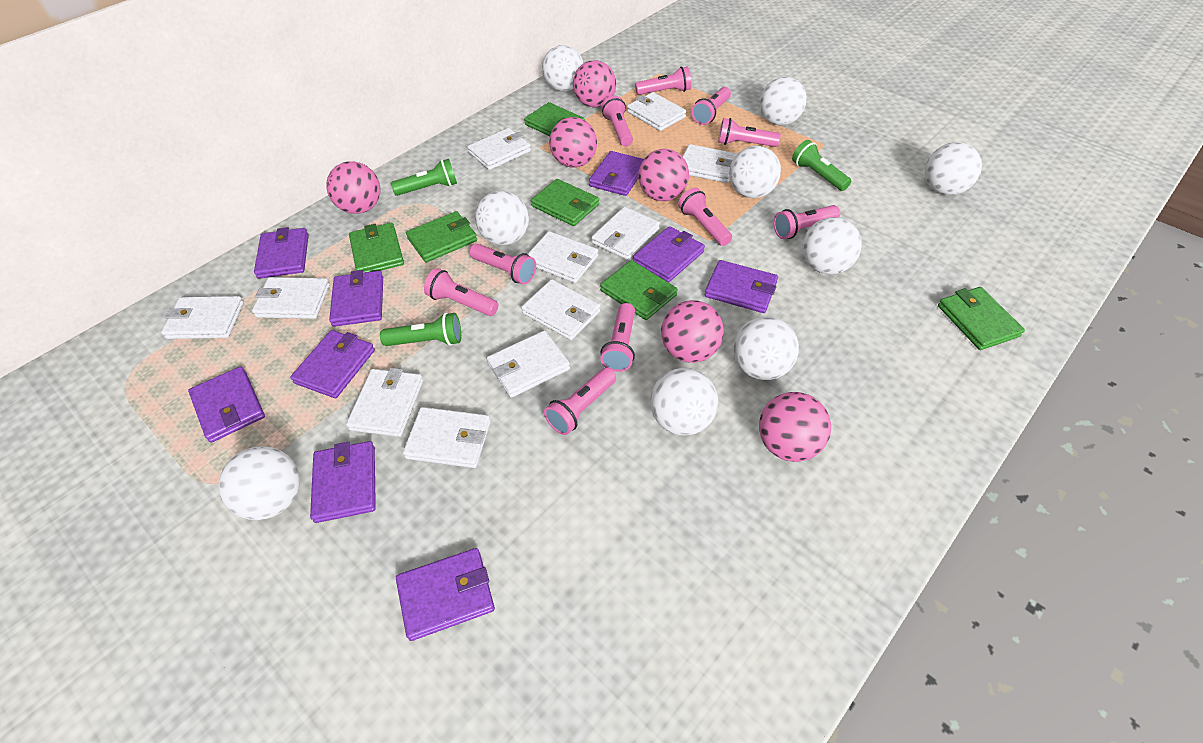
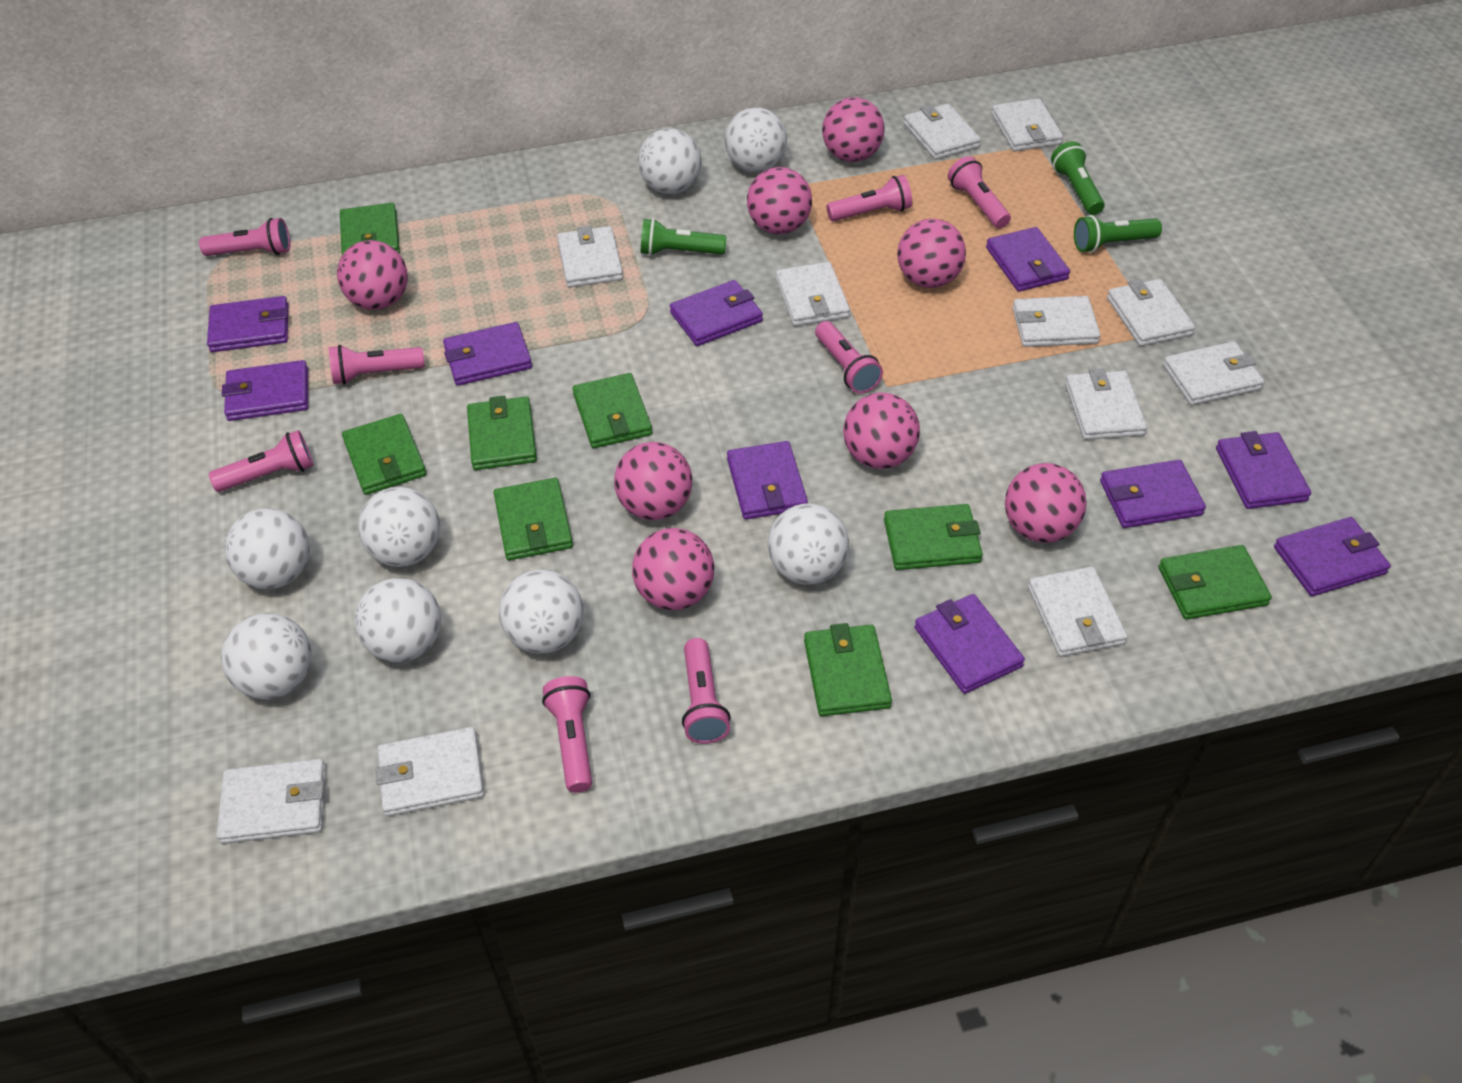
green wallet: 6 -> 8
pink ball: 6 -> 8
pink flashlight: 10 -> 8
purple wallet: 9 -> 10
white ball: 9 -> 8

